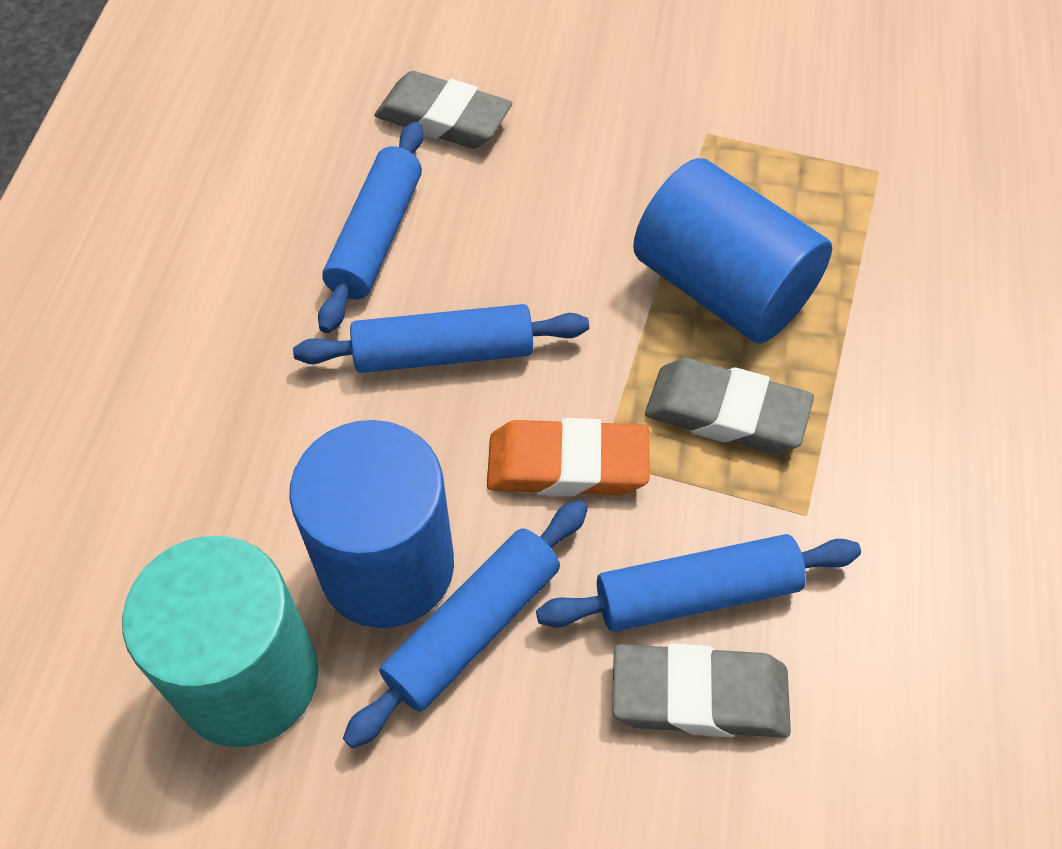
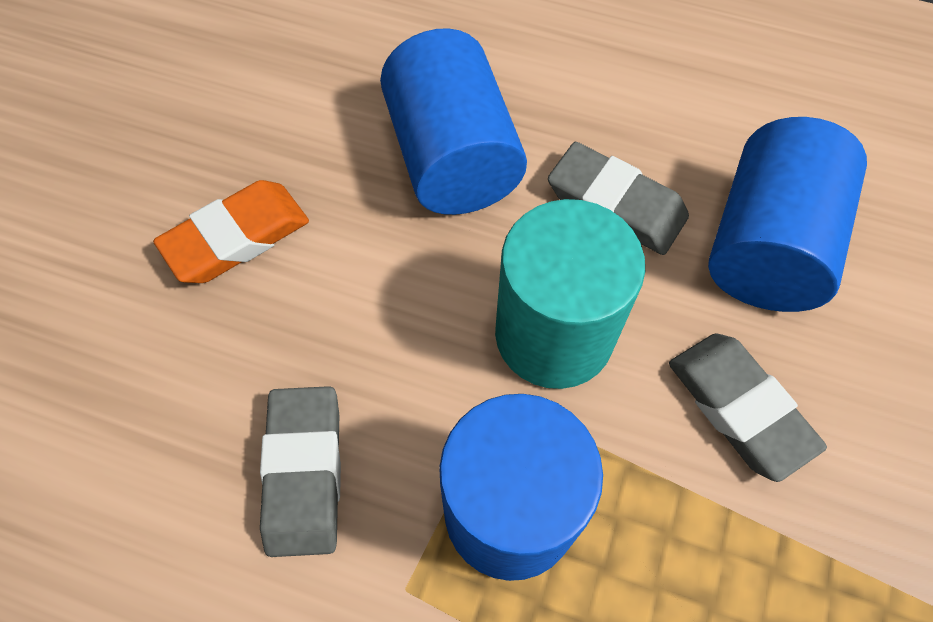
blue cylinder: 2 -> 3
blue rolling pin: 4 -> 0

